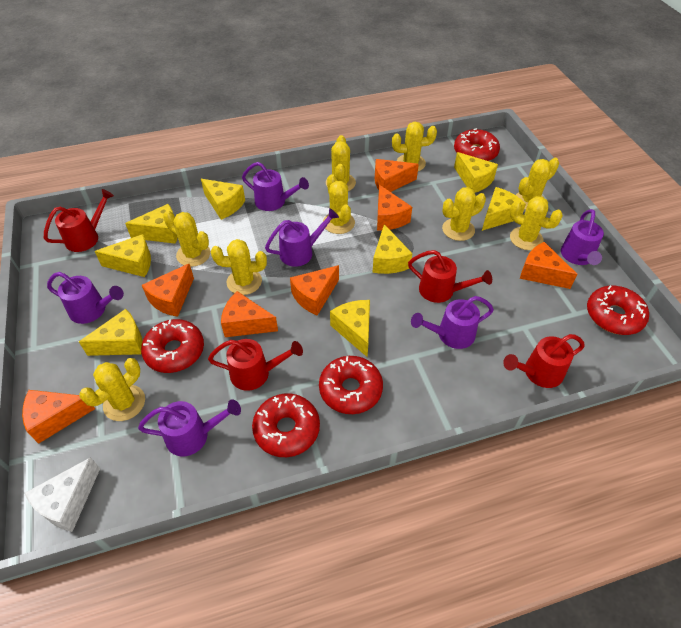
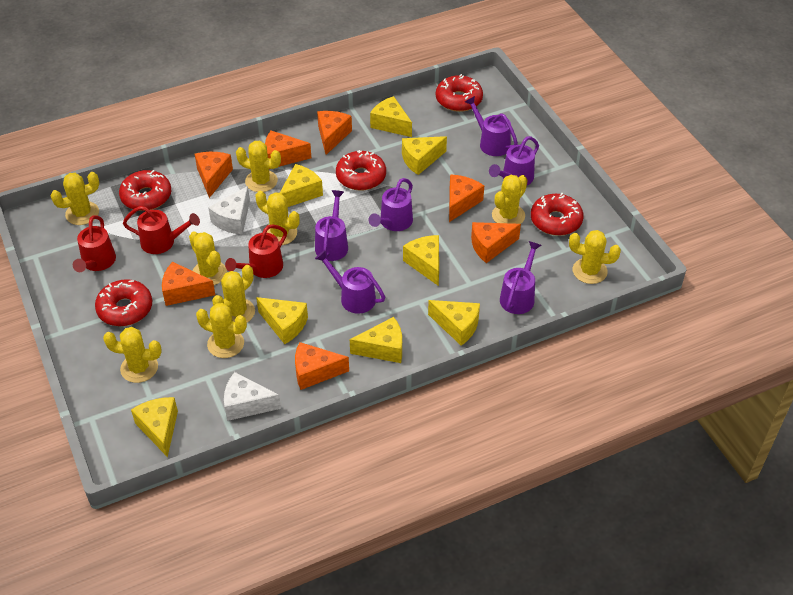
red watering can: 4 -> 3
white cheese: 1 -> 2

